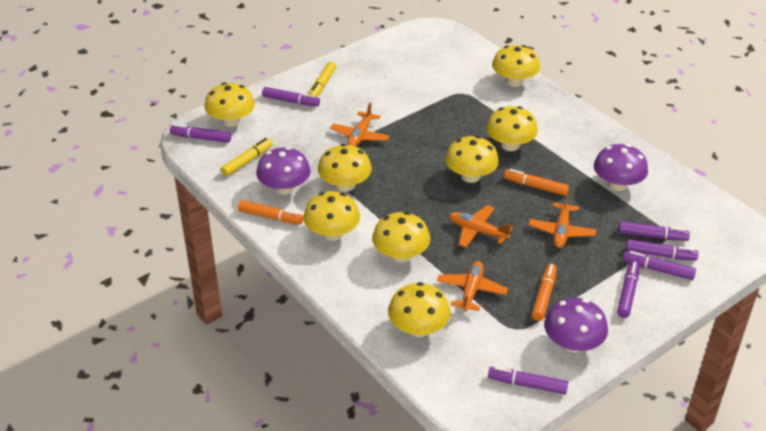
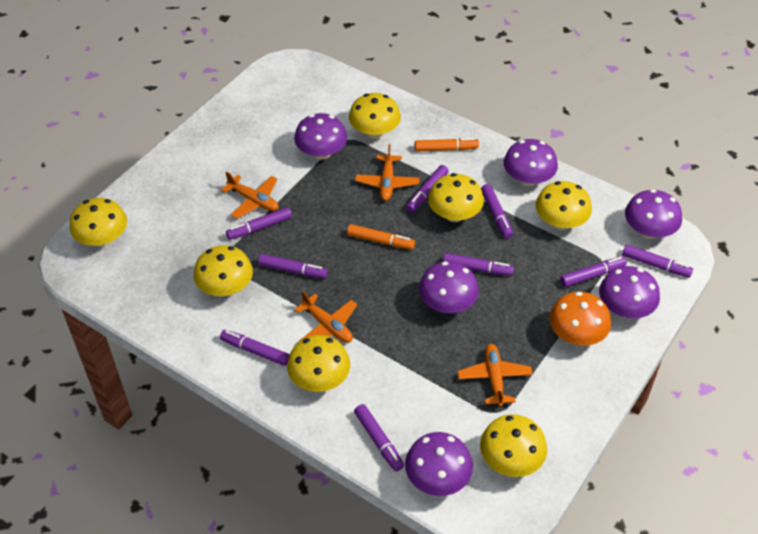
orange marker: 3 -> 2
orange mushroom: 0 -> 1
purple marker: 7 -> 9
purple mushroom: 3 -> 6
yellow marker: 2 -> 0
yellow mushroom: 8 -> 7

